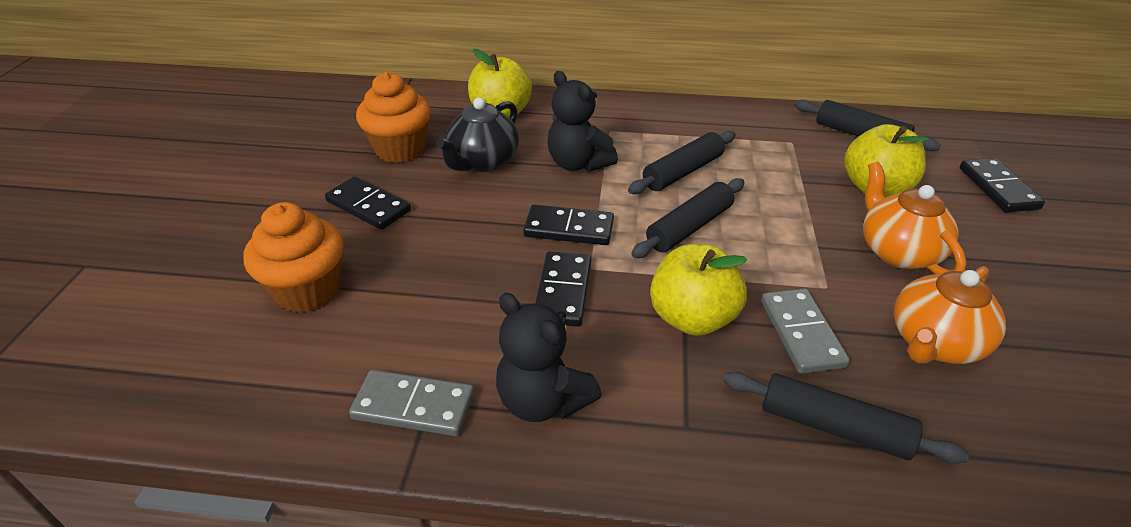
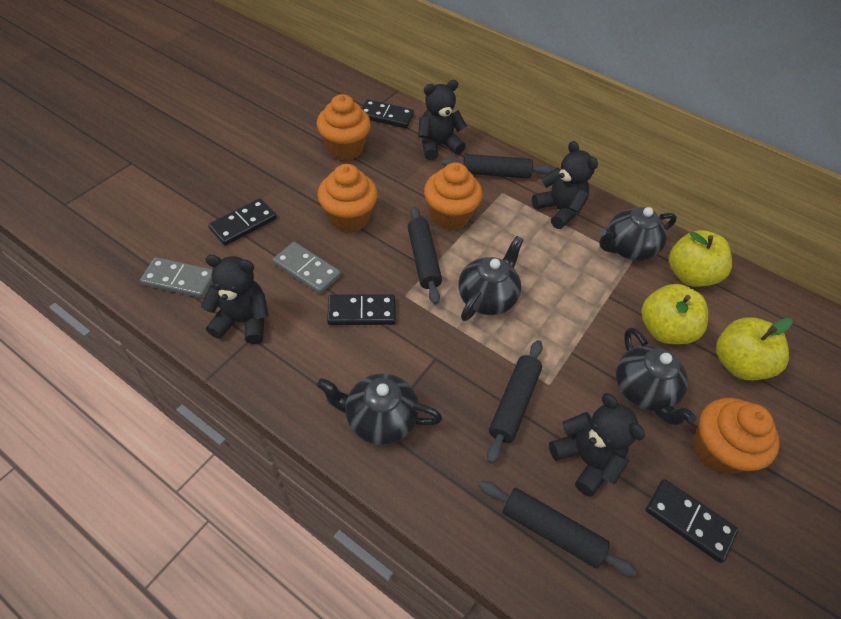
black teapot: 1 -> 4
black teddy bear: 2 -> 4
orange cupcake: 2 -> 4
orange teapot: 2 -> 0

